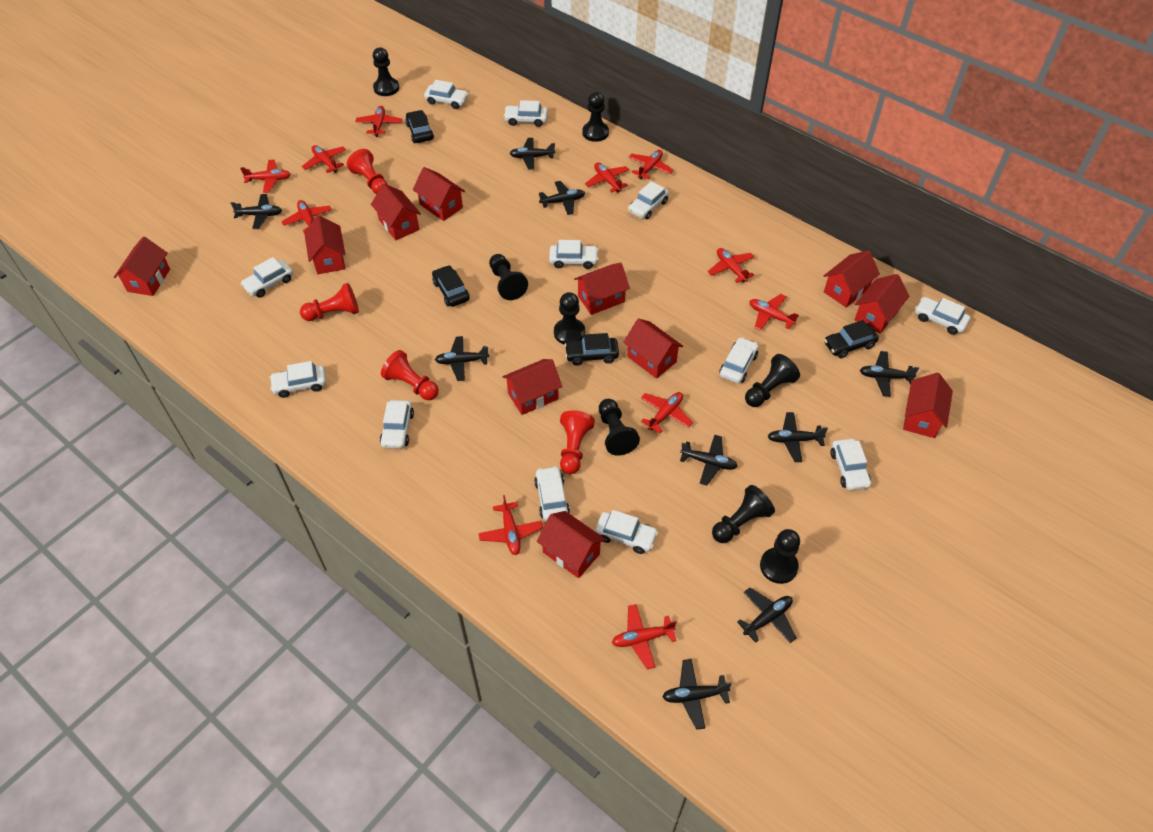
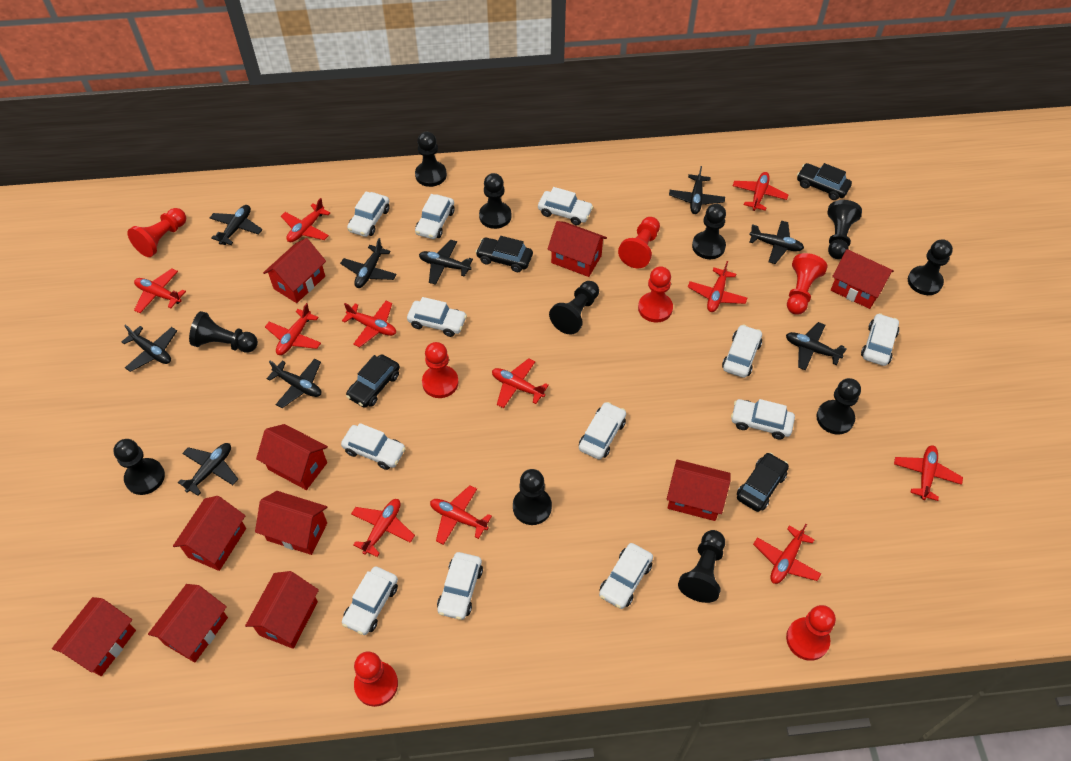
black pawn: 8 -> 11
red house: 11 -> 10
red pawn: 4 -> 7

